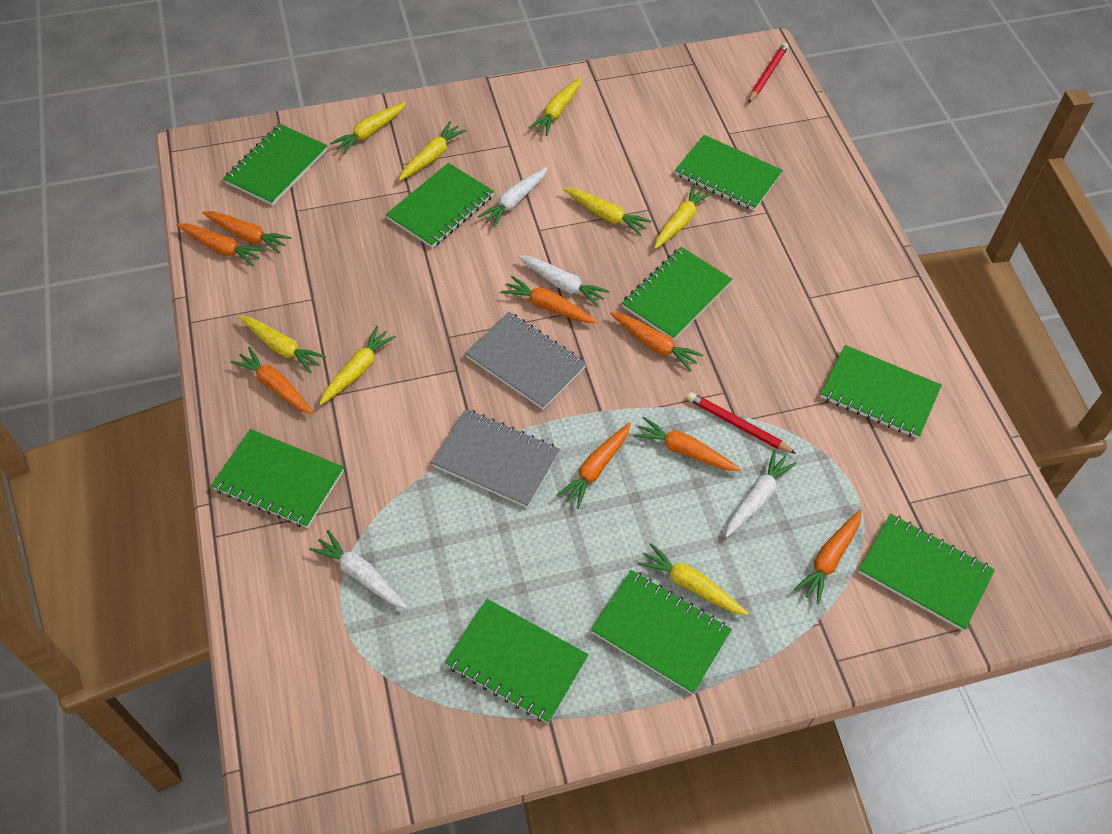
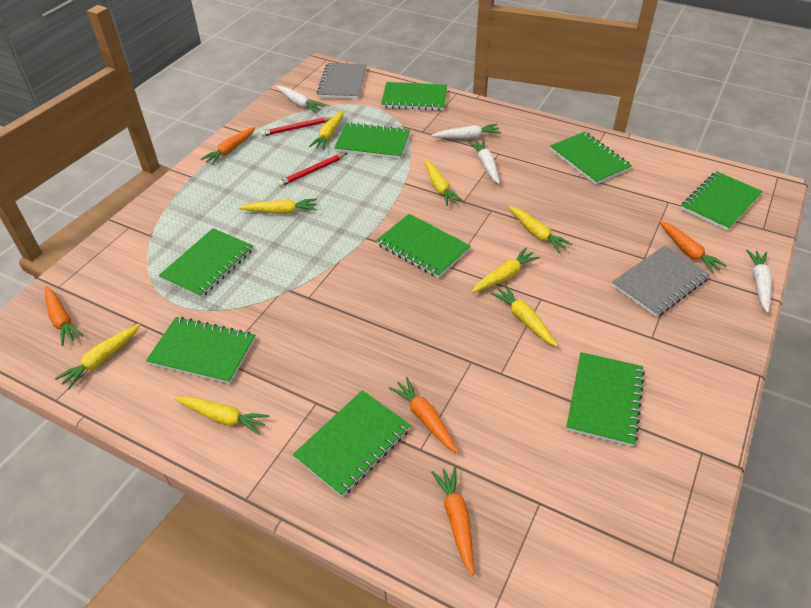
orange carrot: 8 -> 5

